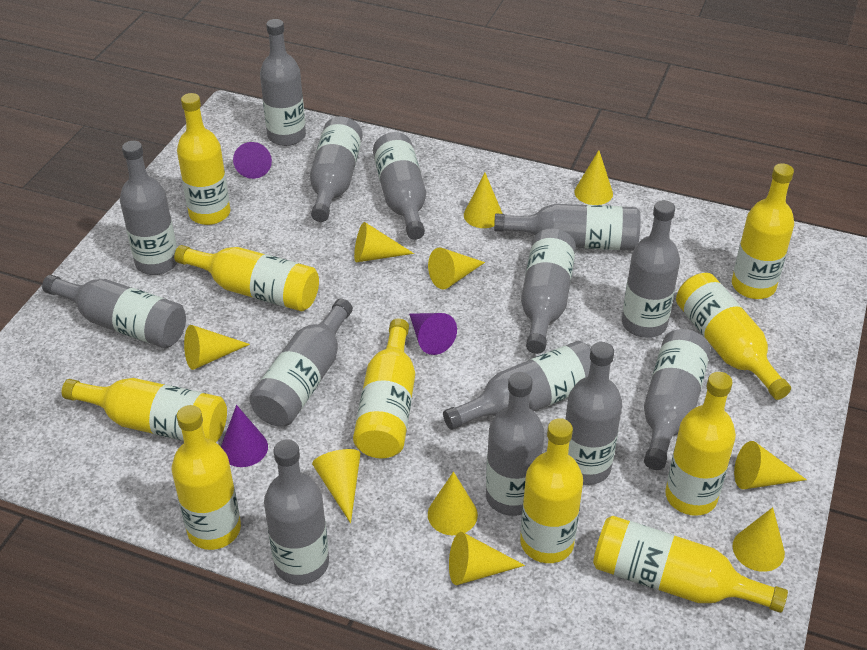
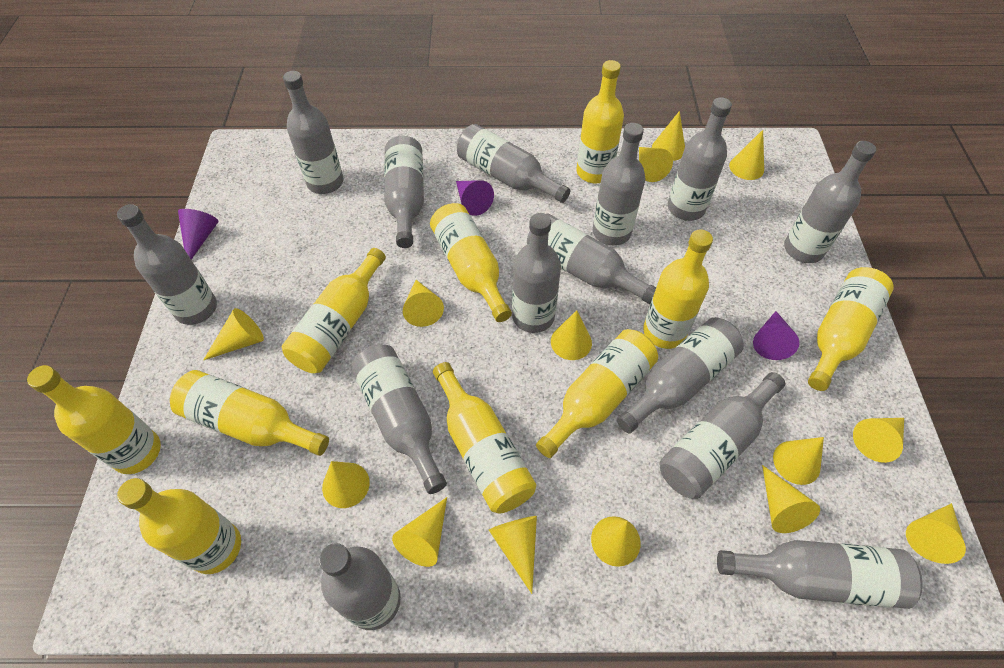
yellow cone: 10 -> 14

